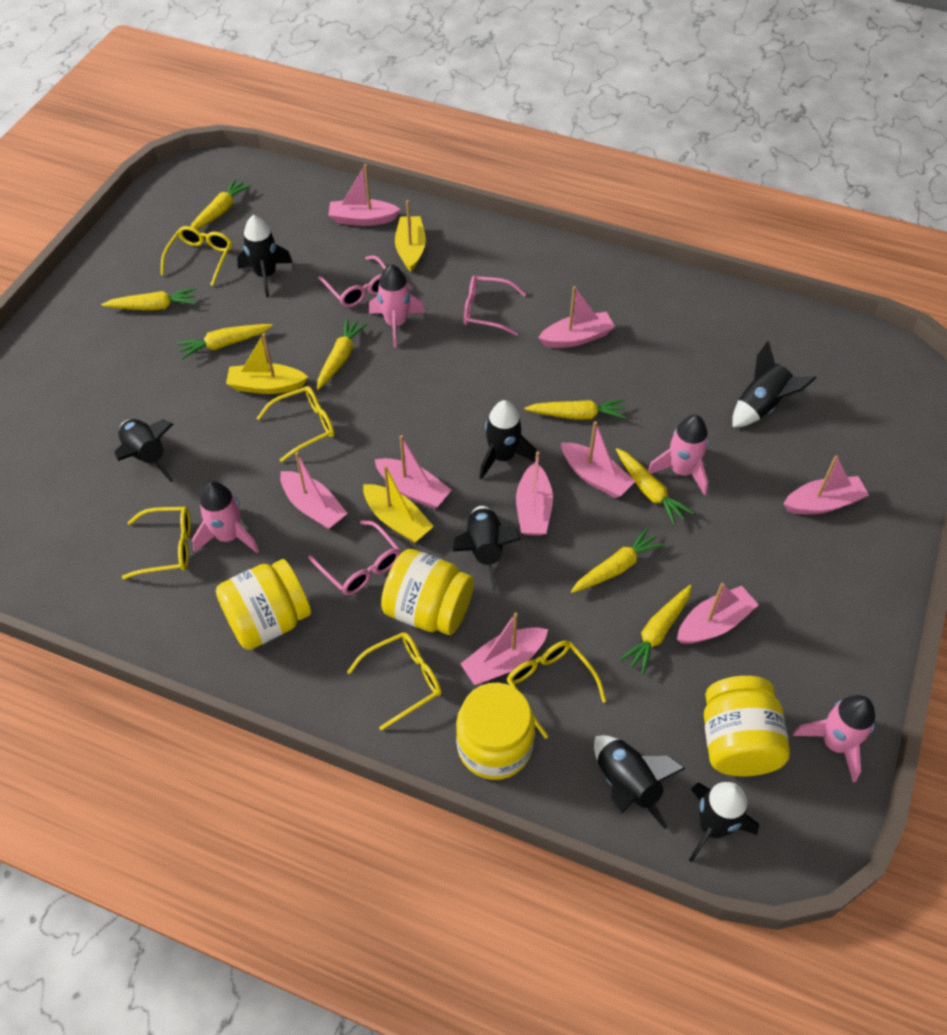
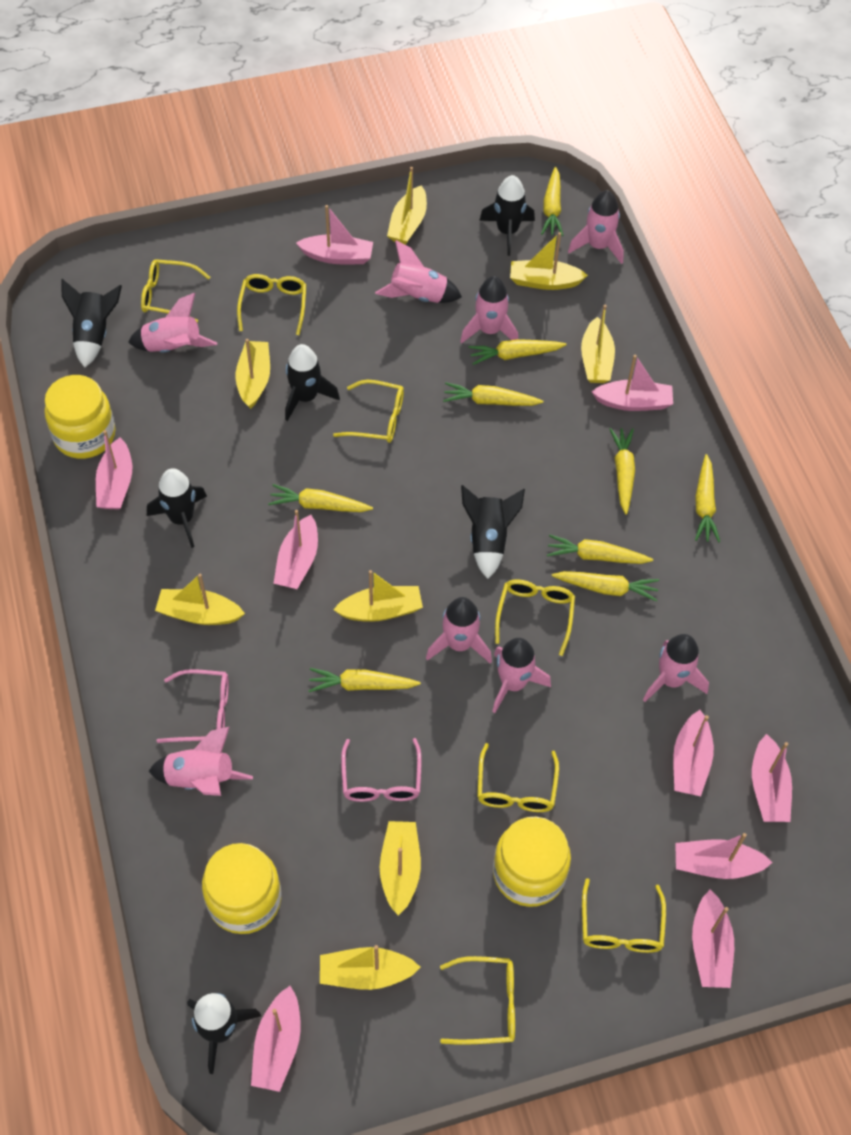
black rocket: 7 -> 6
pink glasses: 3 -> 2
pink rocket: 4 -> 8
yellow boat: 3 -> 8
yellow carrot: 8 -> 9
yellow glasses: 5 -> 7
yellow jar: 4 -> 3

